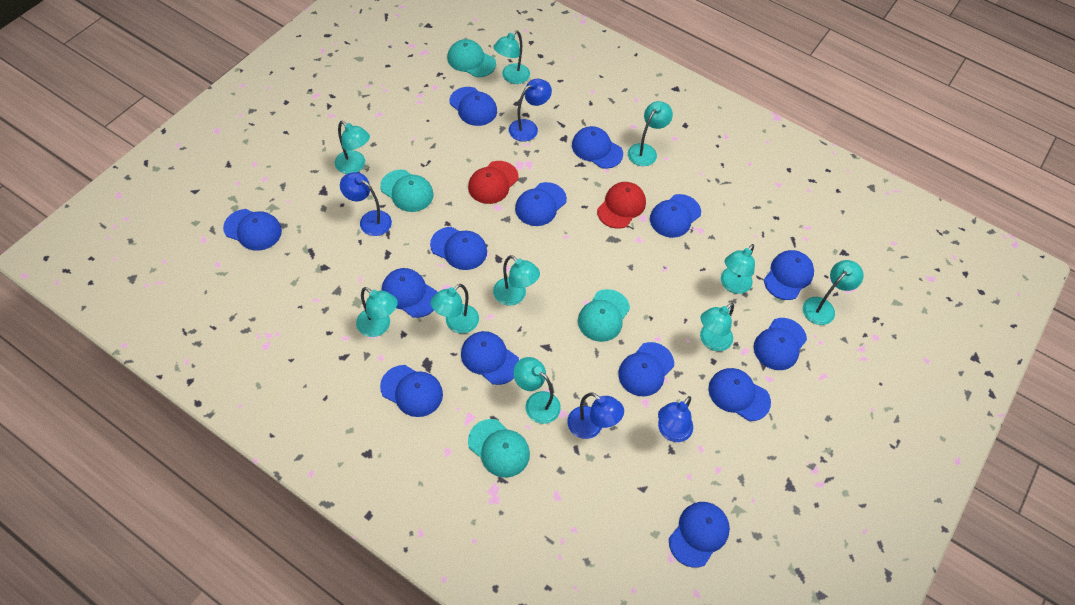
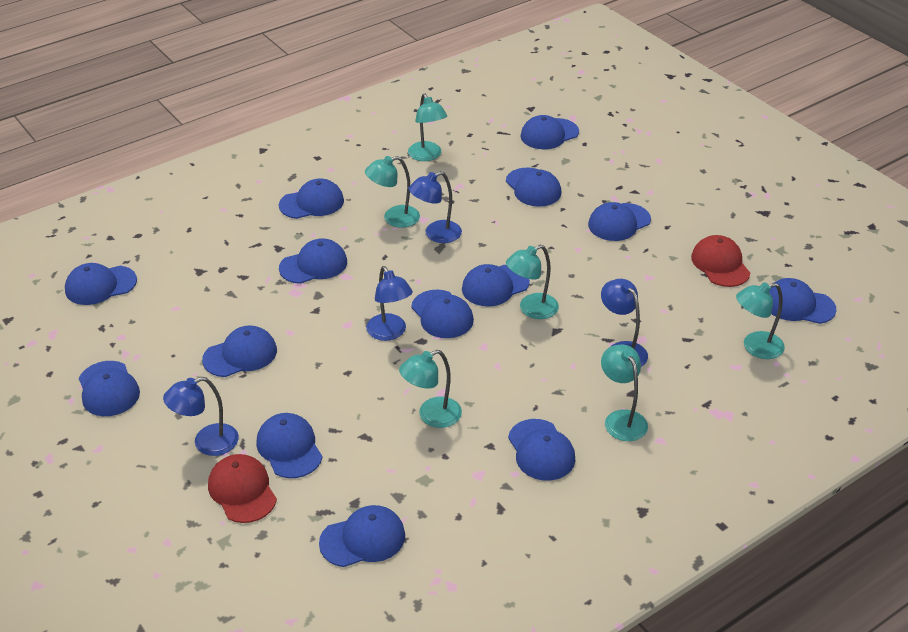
turquoise cap: 4 -> 0
turquoise lamp: 10 -> 6

